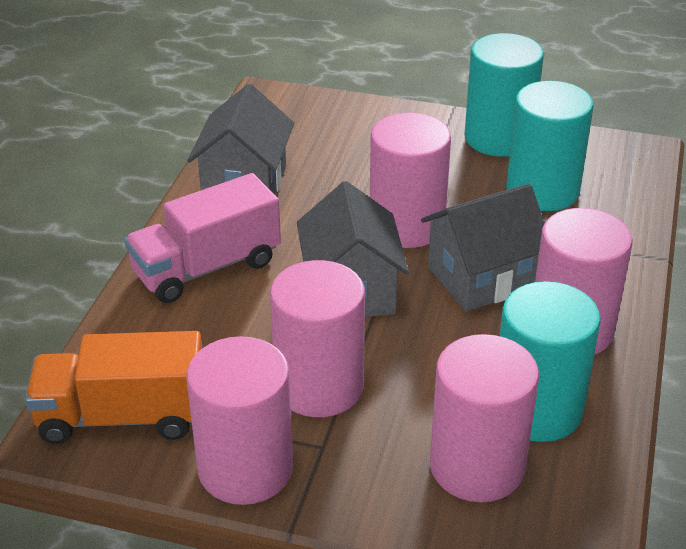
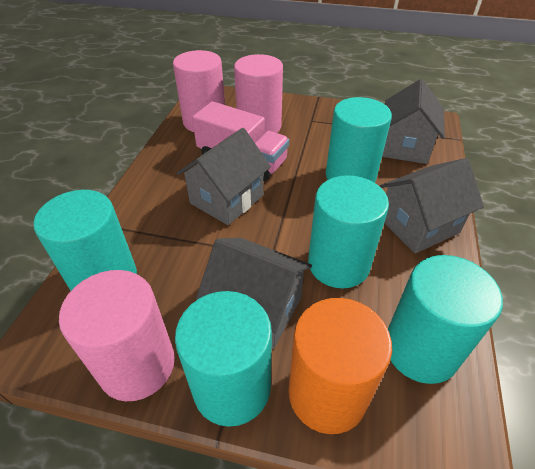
grey house: 3 -> 4
orange cylinder: 0 -> 1
orange truck: 1 -> 0
pink cylinder: 5 -> 3
turquoise cylinder: 3 -> 5

